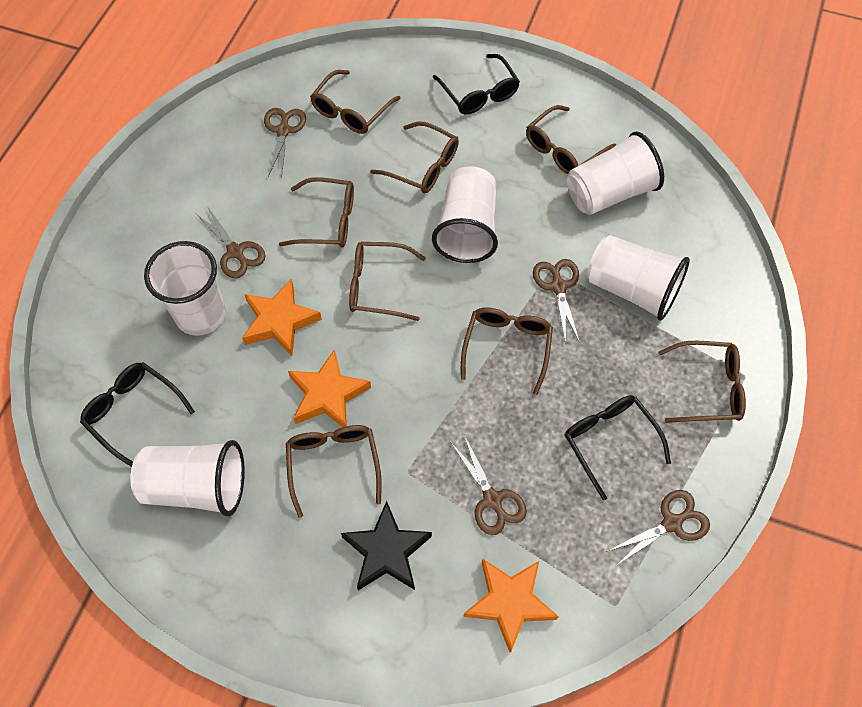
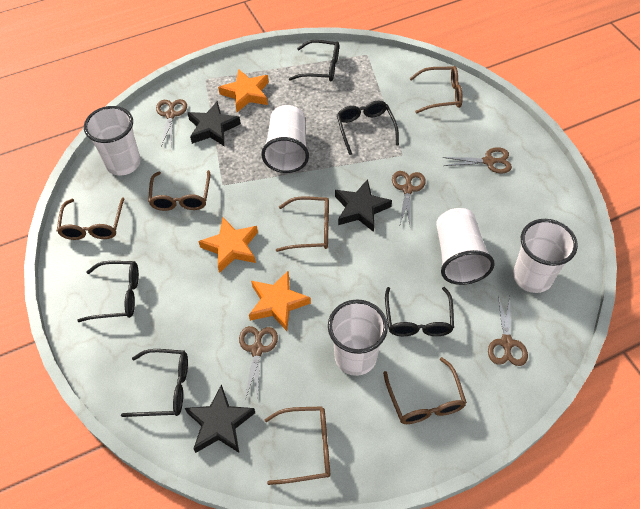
black glasses: 3 -> 5
black star: 1 -> 3
brown glasses: 8 -> 6

